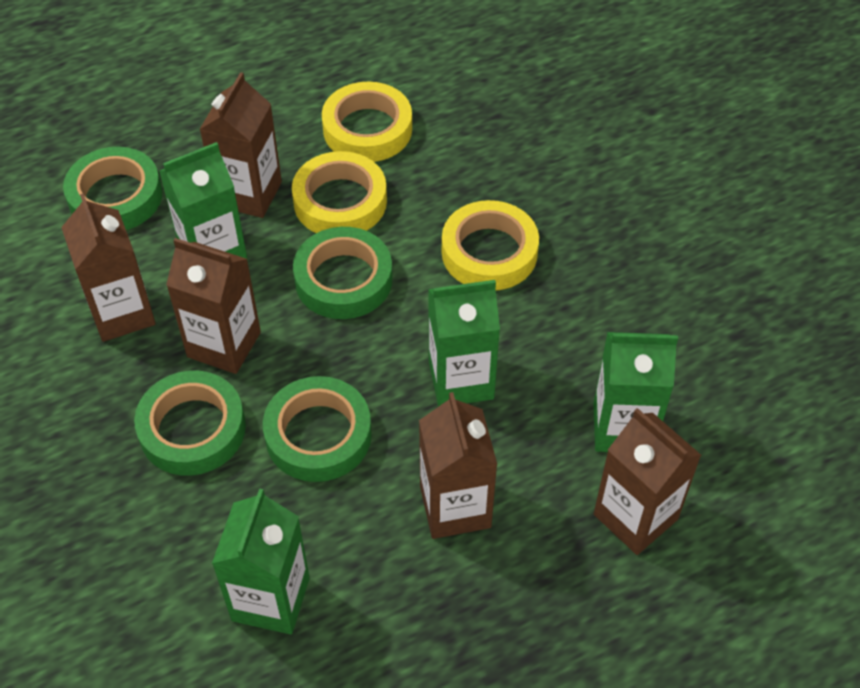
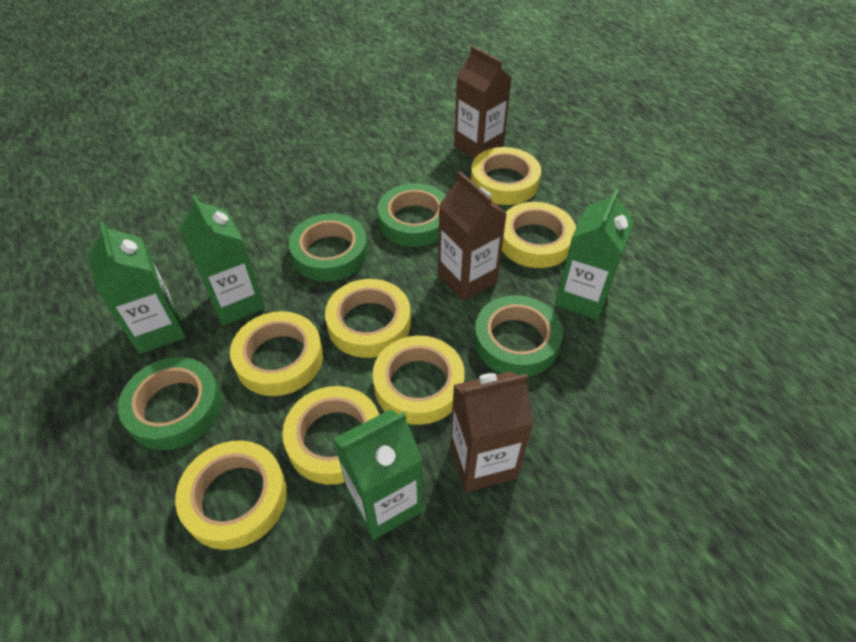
brown carton: 5 -> 3
yellow tape: 3 -> 7

